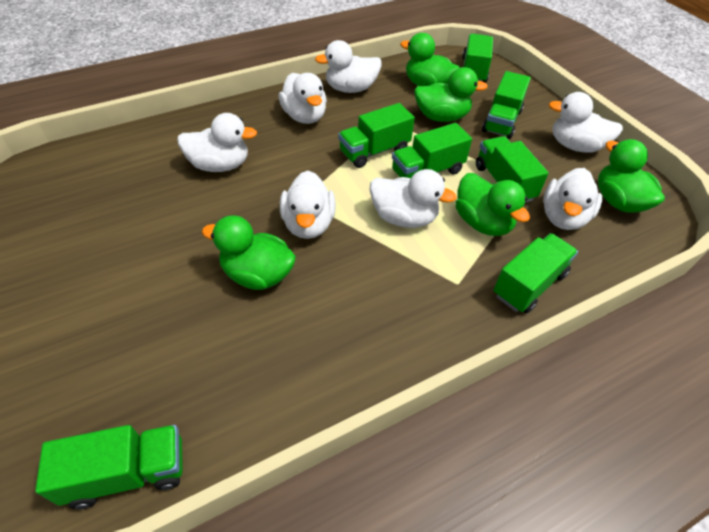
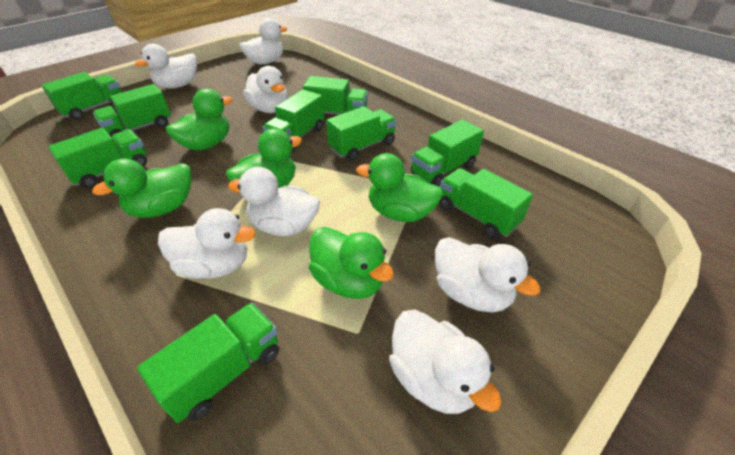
green truck: 7 -> 9

